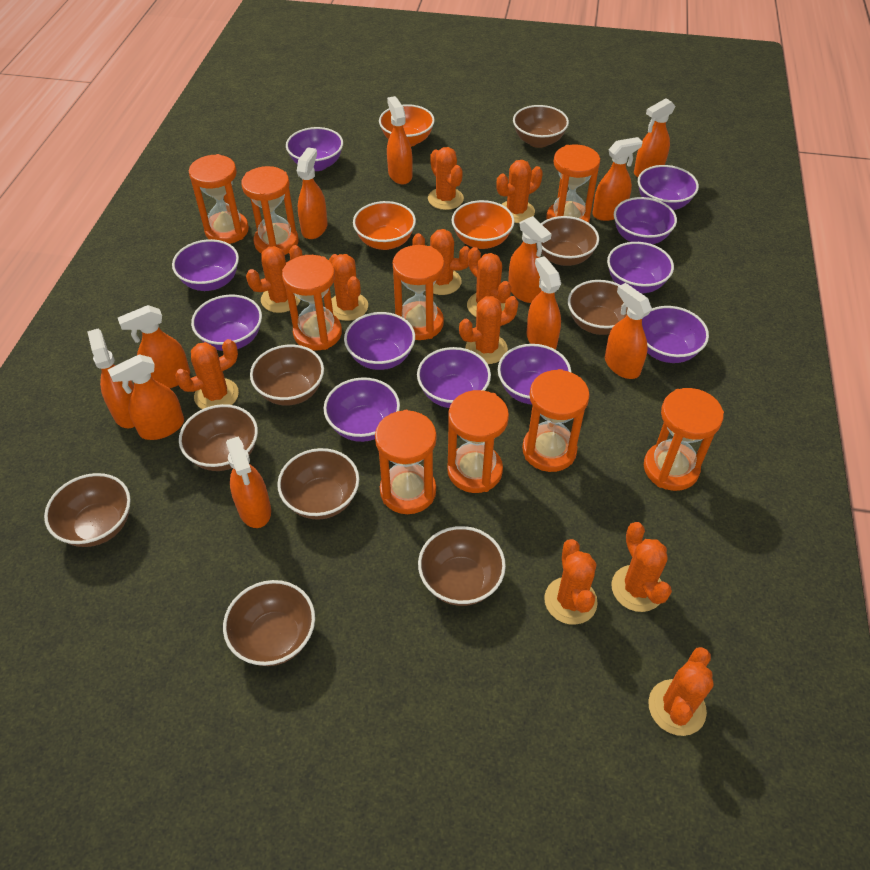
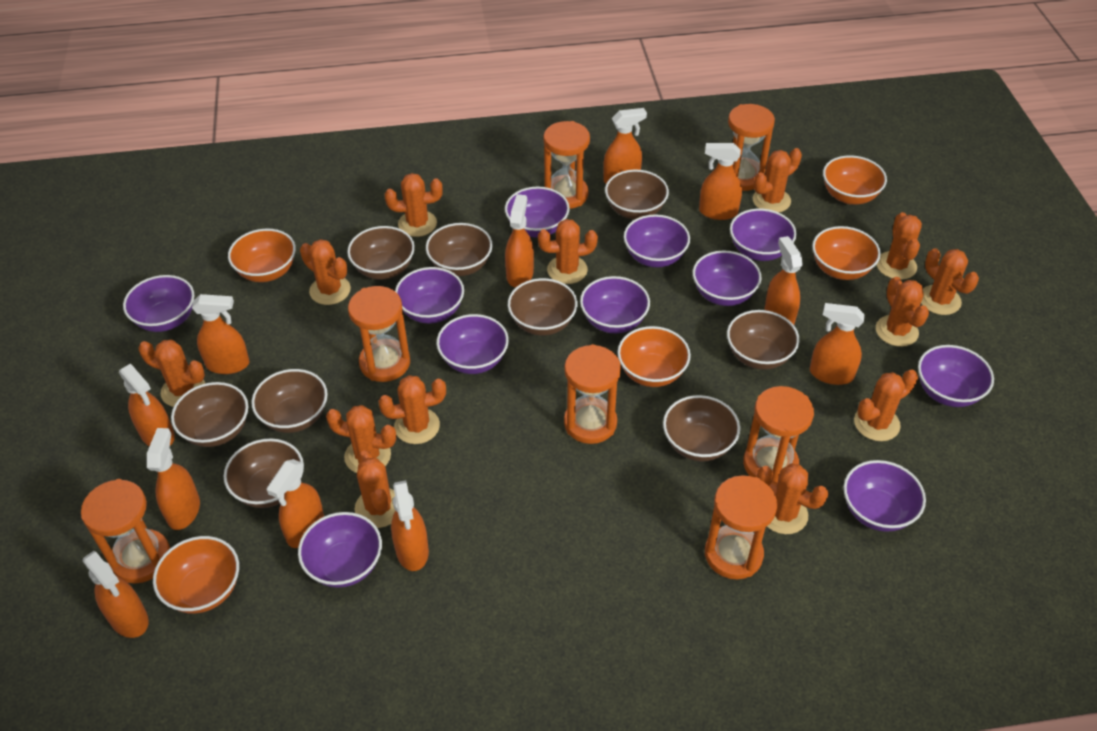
orange bowl: 3 -> 5
orange cactus: 11 -> 13
orange hourglass: 9 -> 7

